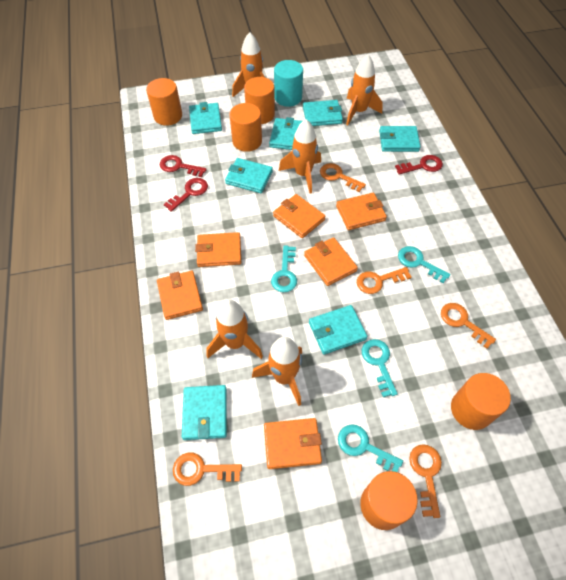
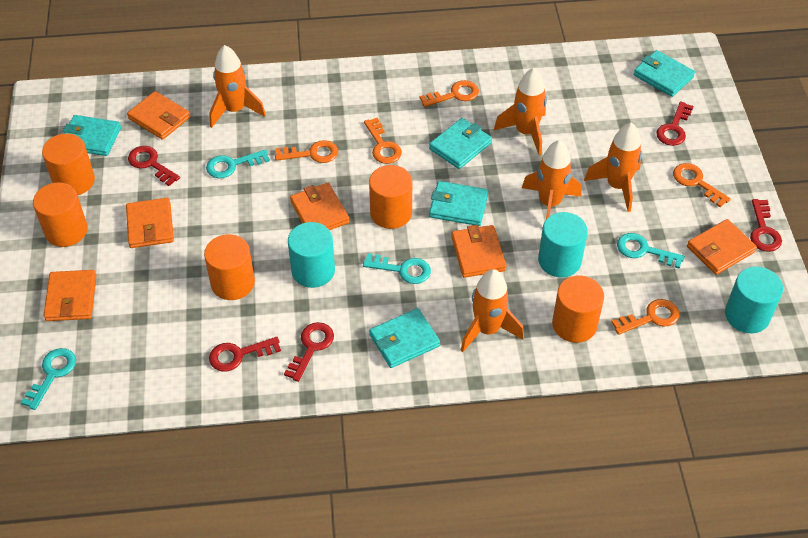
red key: 3 -> 5
turquoise cylinder: 1 -> 3
turquoise wallet: 7 -> 5

